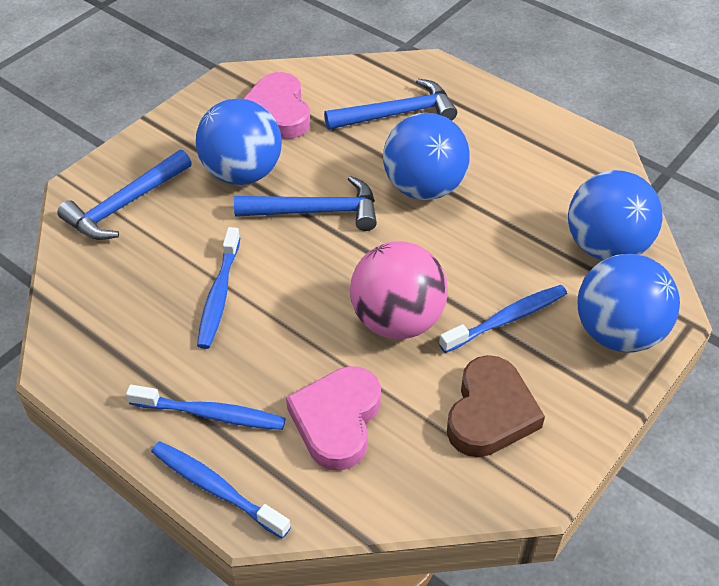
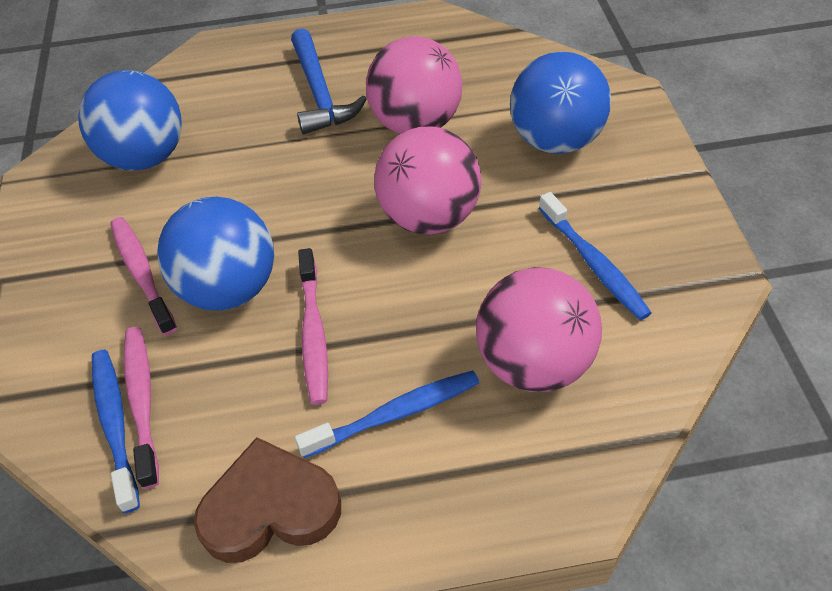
blue ball: 4 -> 3
blue hammer: 3 -> 1
blue toothbrush: 4 -> 3
pink ball: 1 -> 3
pink heart: 2 -> 0
pink toothbrush: 0 -> 3

